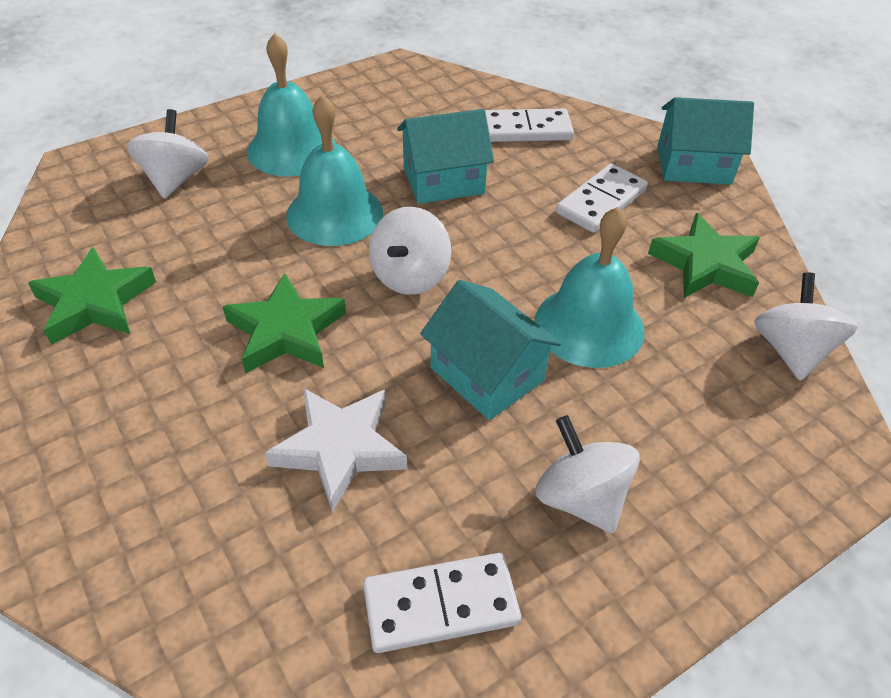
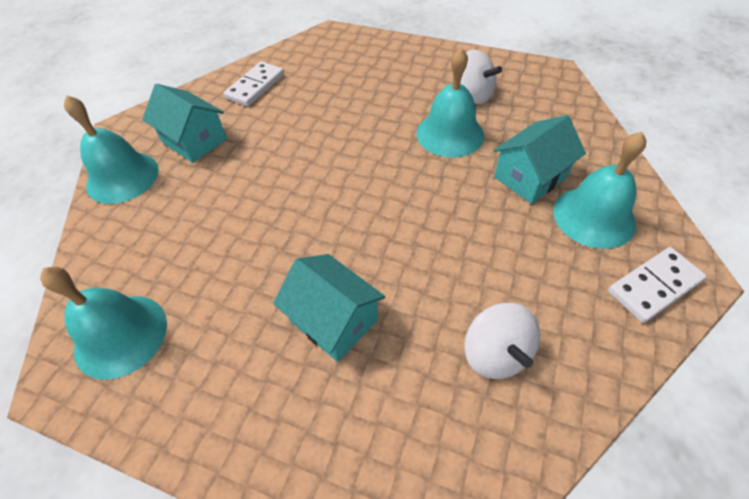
green star: 3 -> 0
turquoise bell: 3 -> 4
white domino: 3 -> 2
white spinning top: 4 -> 2
white star: 1 -> 0

